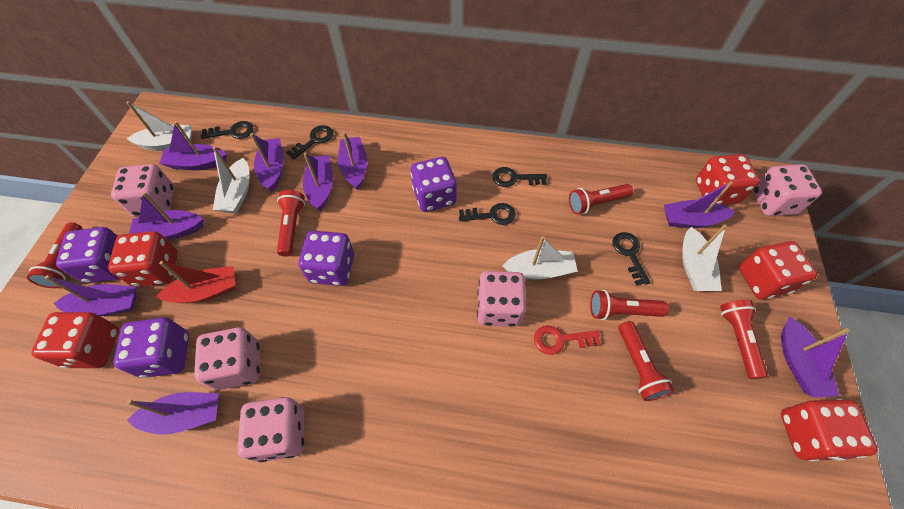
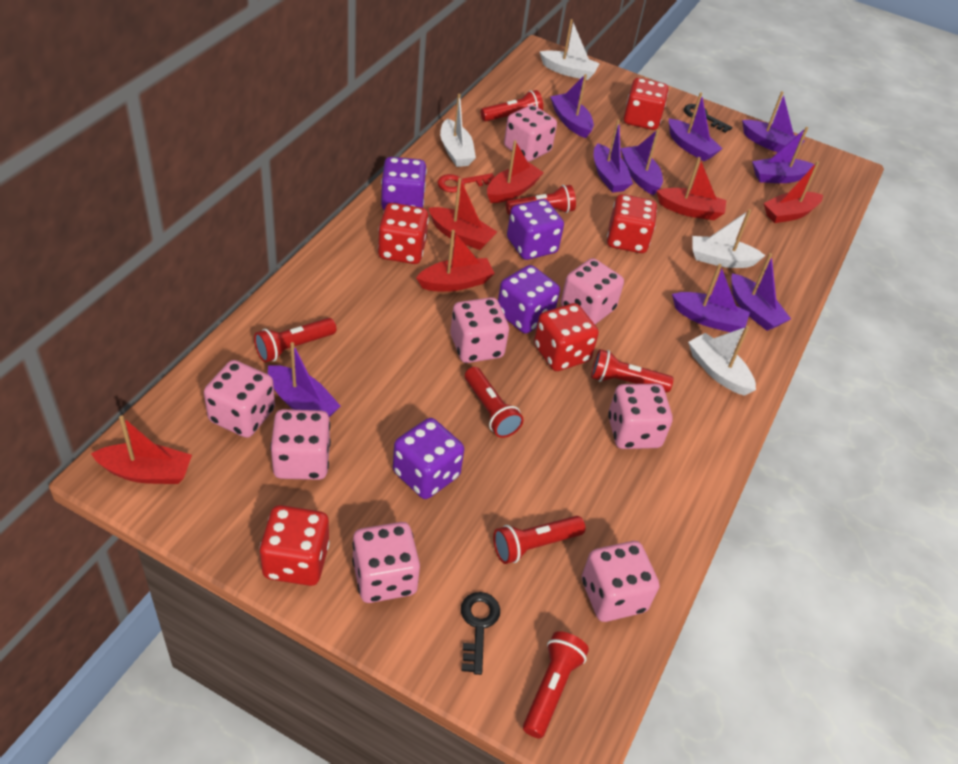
black key: 5 -> 2
pink dice: 5 -> 8
red boat: 1 -> 6
red flashlight: 6 -> 7

